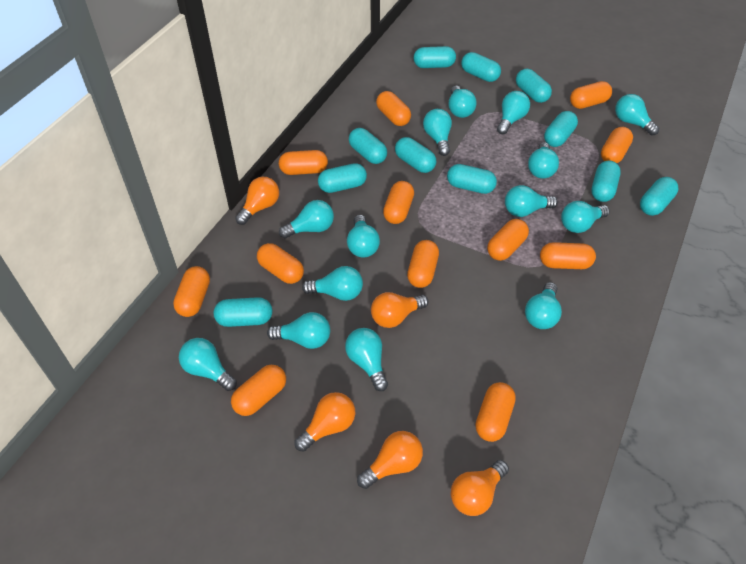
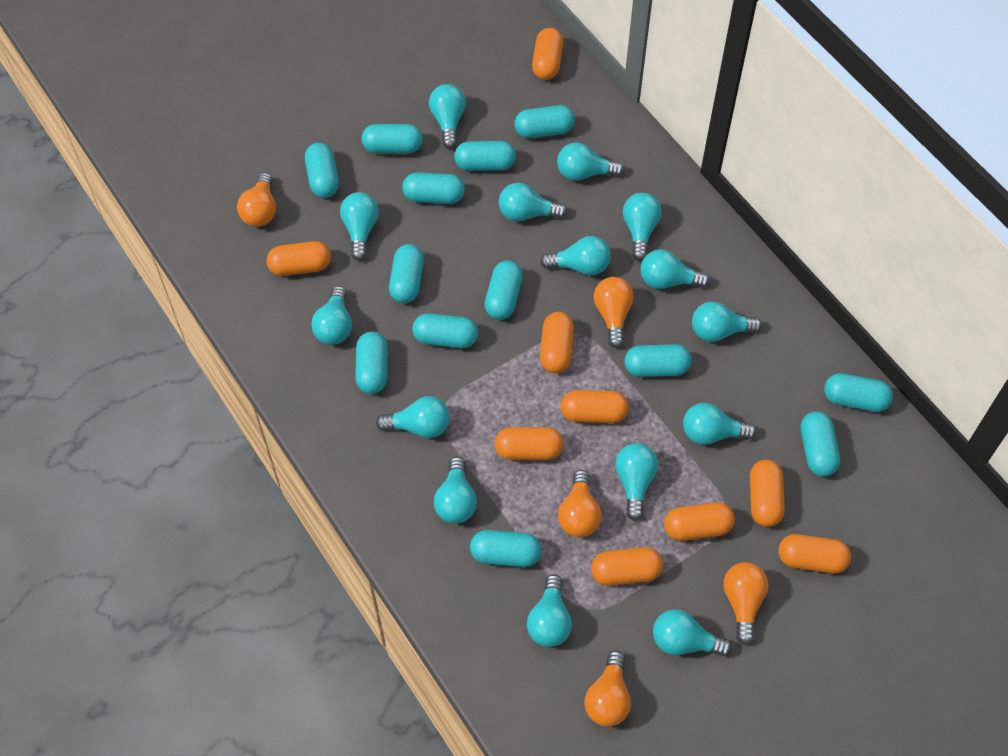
orange capsule: 12 -> 9
turquoise capsule: 11 -> 13
turquoise light bulb: 14 -> 15

